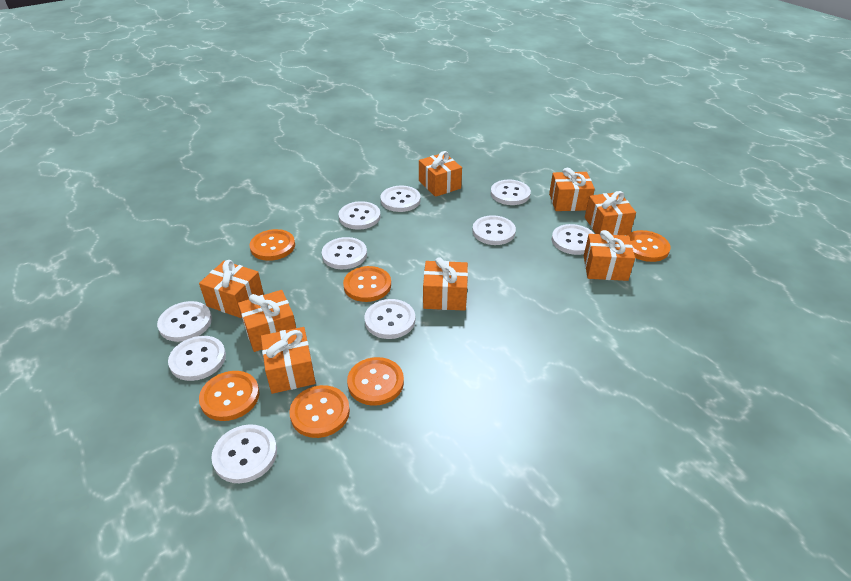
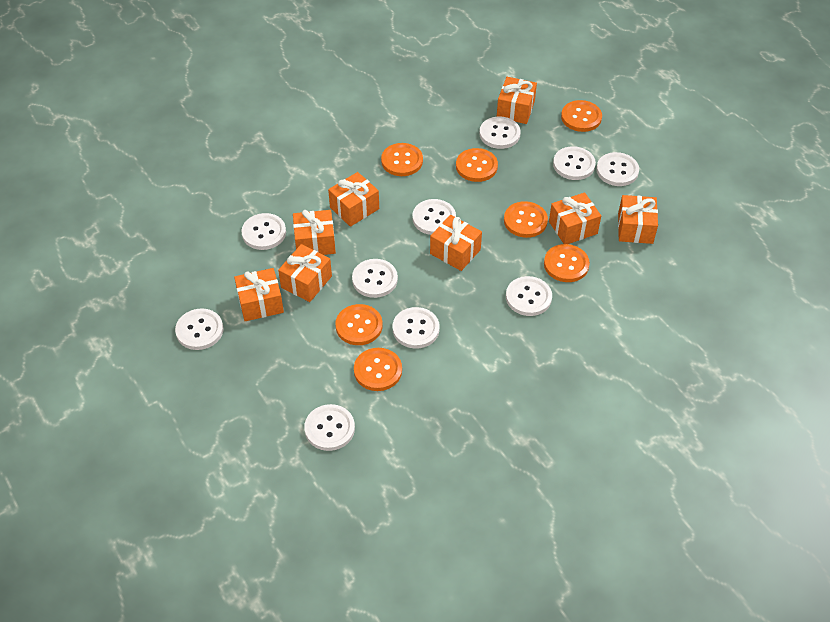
orange button: 6 -> 7

